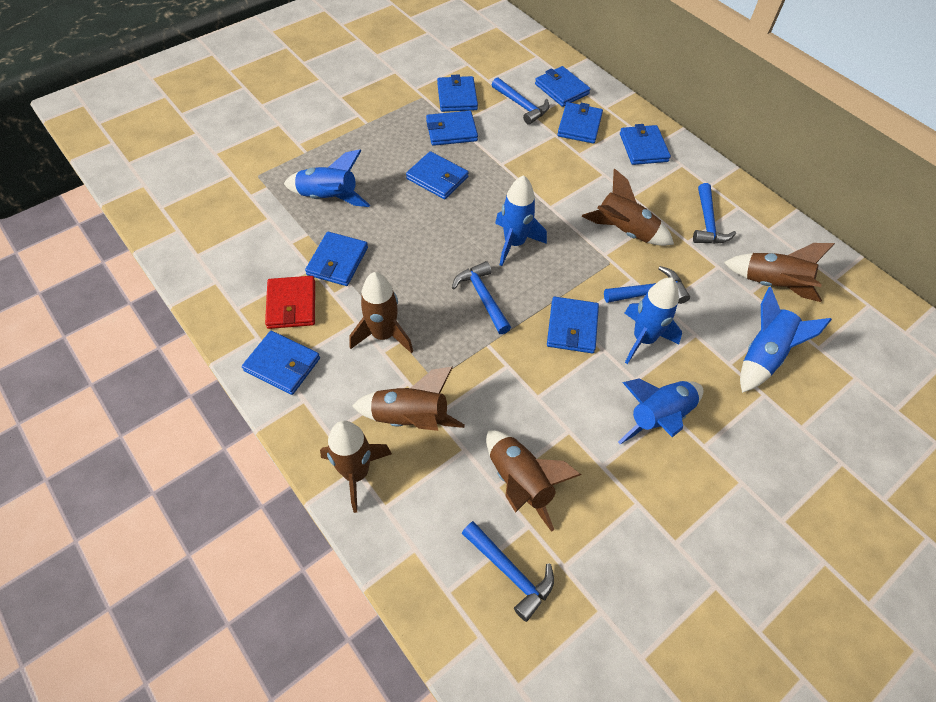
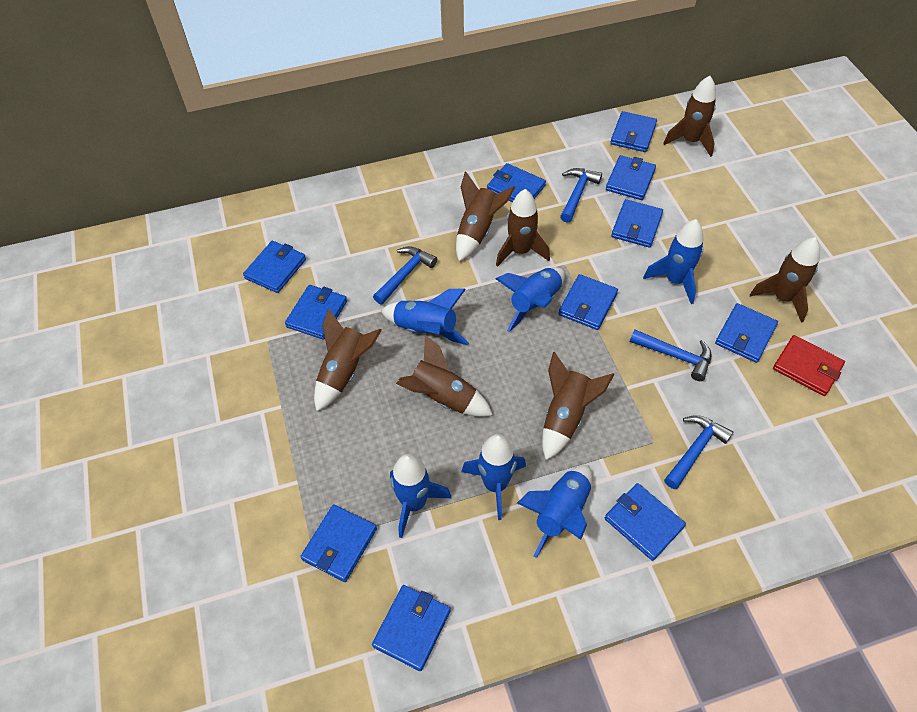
blue hammer: 5 -> 4
blue rocket: 5 -> 6
blue wallet: 9 -> 11
brown rocket: 6 -> 7

